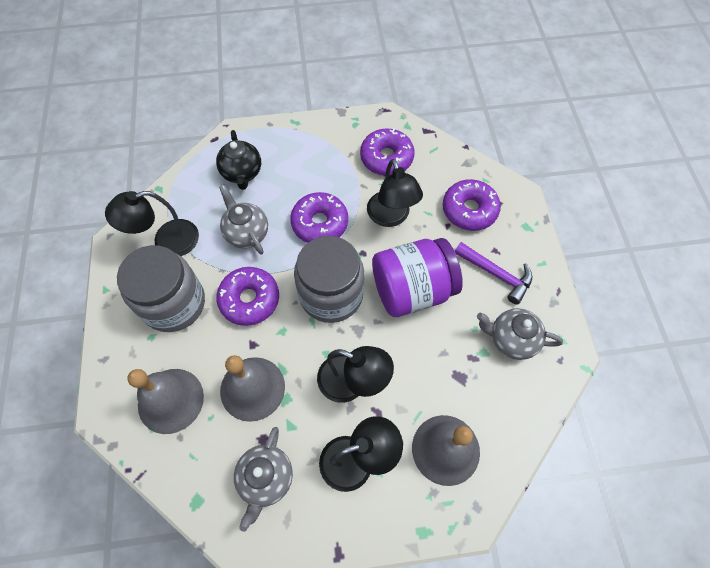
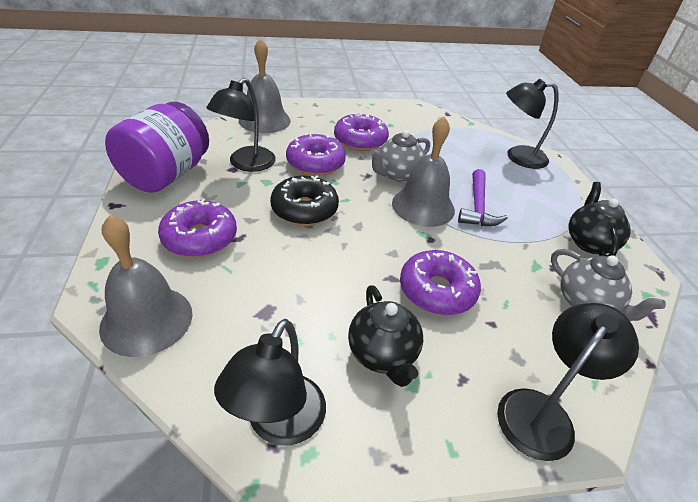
black donut: 0 -> 1
black teapot: 1 -> 2
grey jar: 2 -> 0
grey teapot: 3 -> 2

